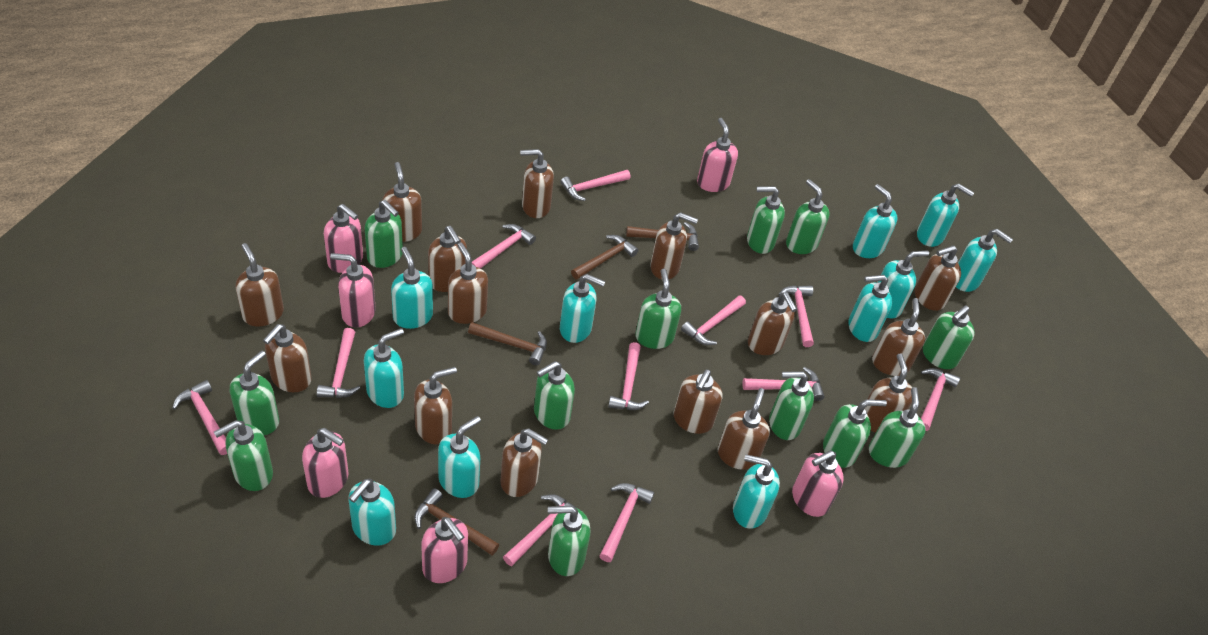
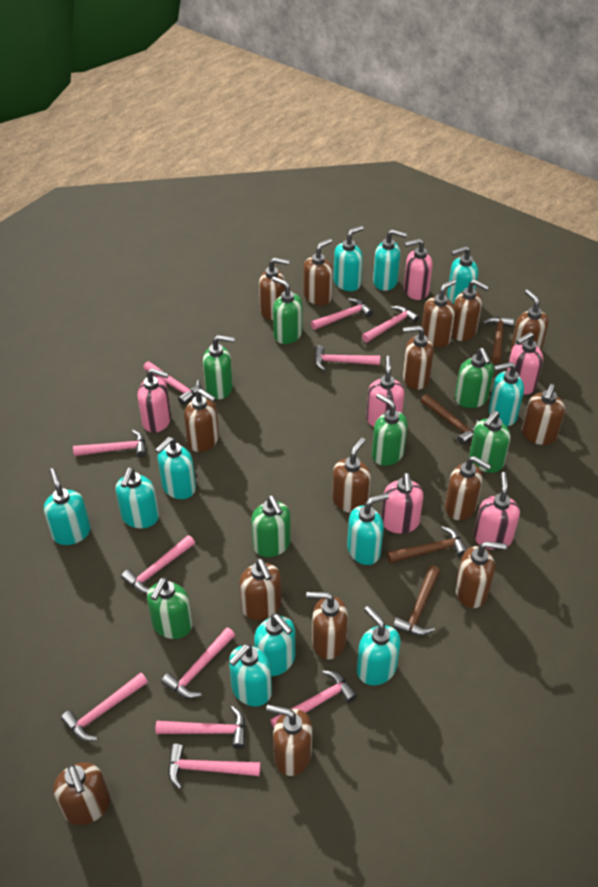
green soap dispenser: 12 -> 7

